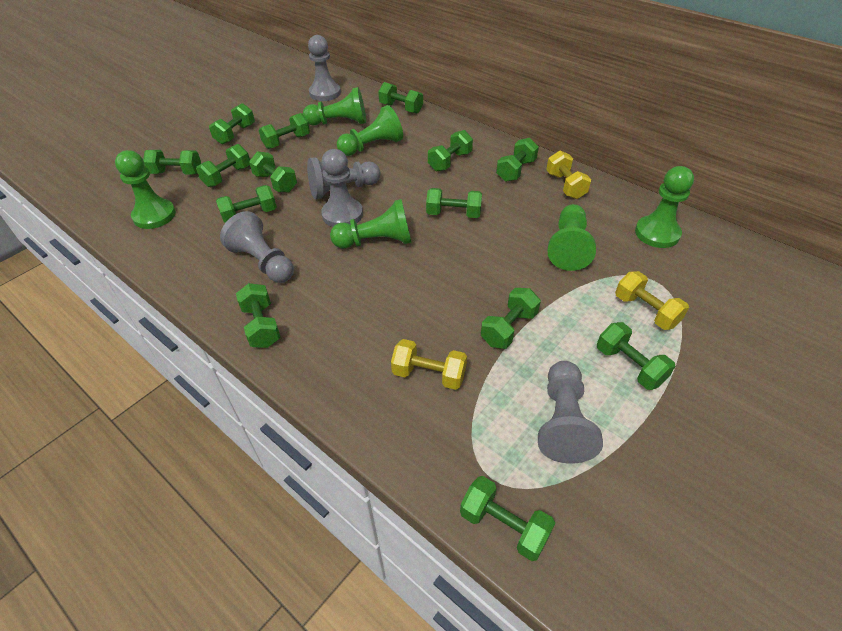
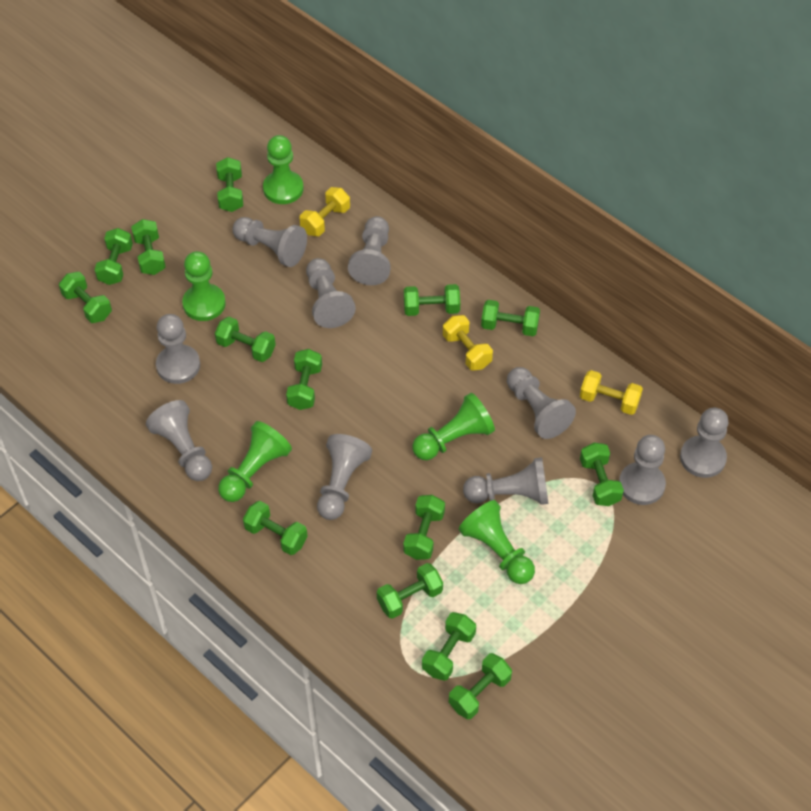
green pawn: 6 -> 5
grey pawn: 5 -> 10

